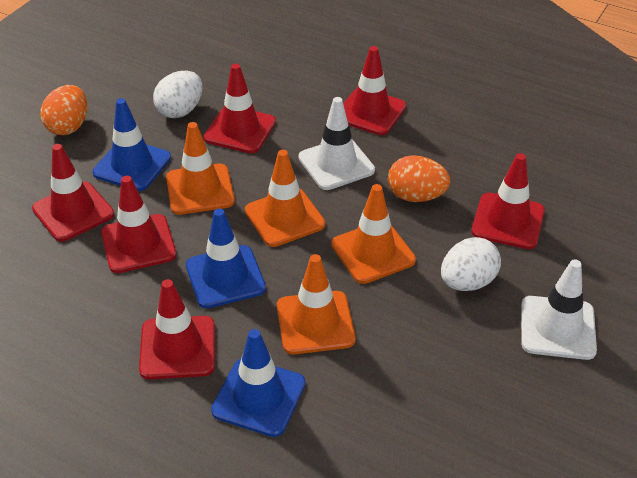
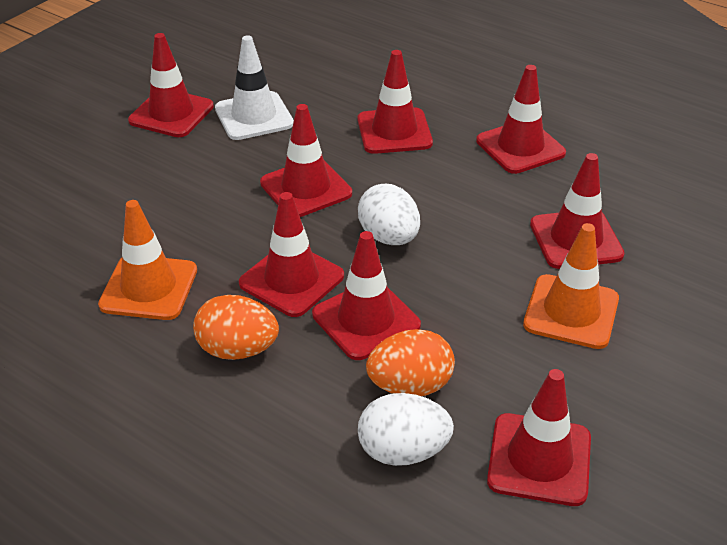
blue traffic cone: 3 -> 0
orange traffic cone: 4 -> 2
red traffic cone: 6 -> 8
white traffic cone: 2 -> 1

